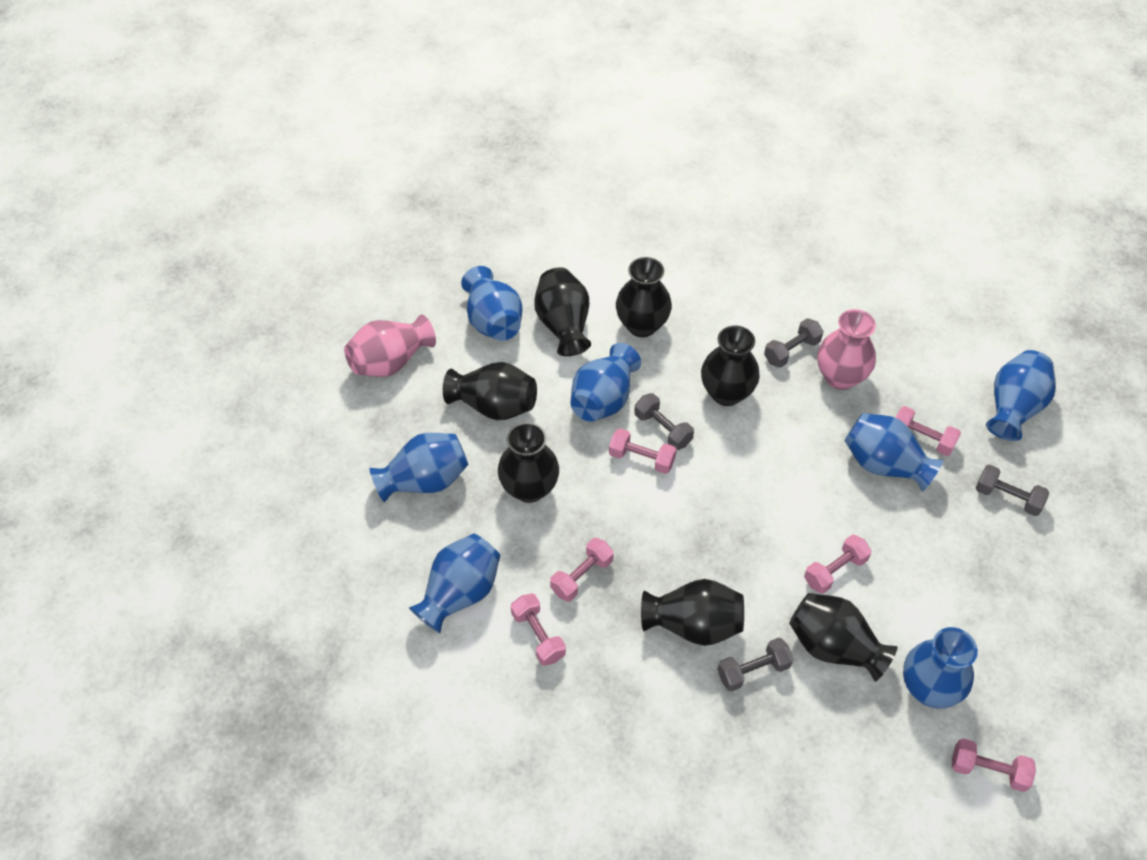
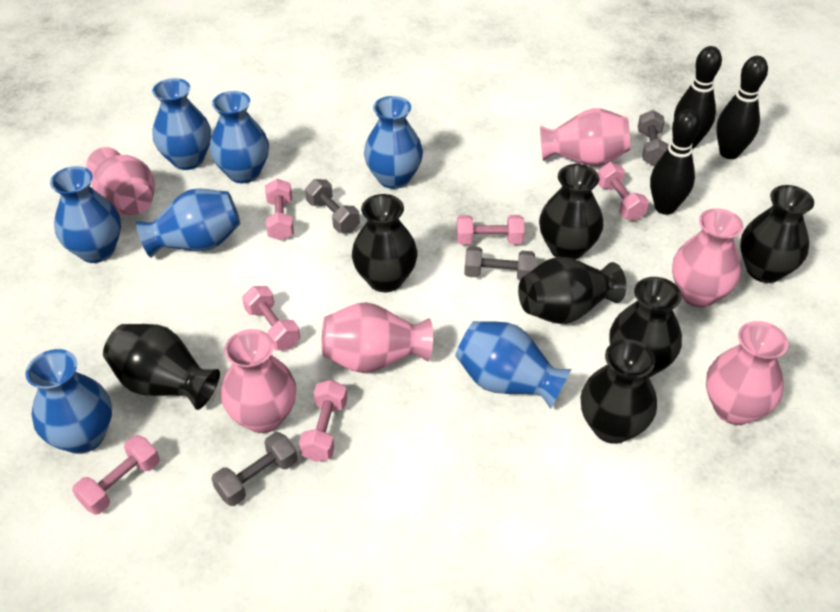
black bowling pin: 0 -> 3
pink vase: 2 -> 6

